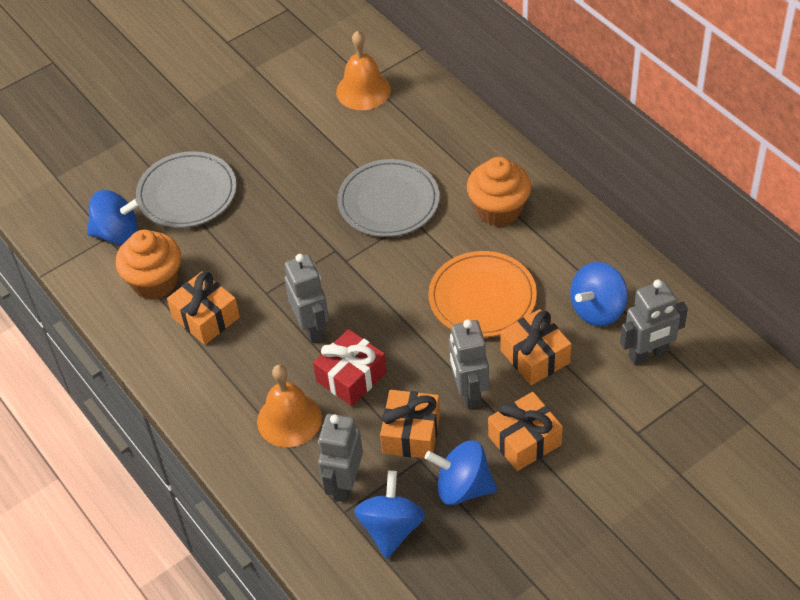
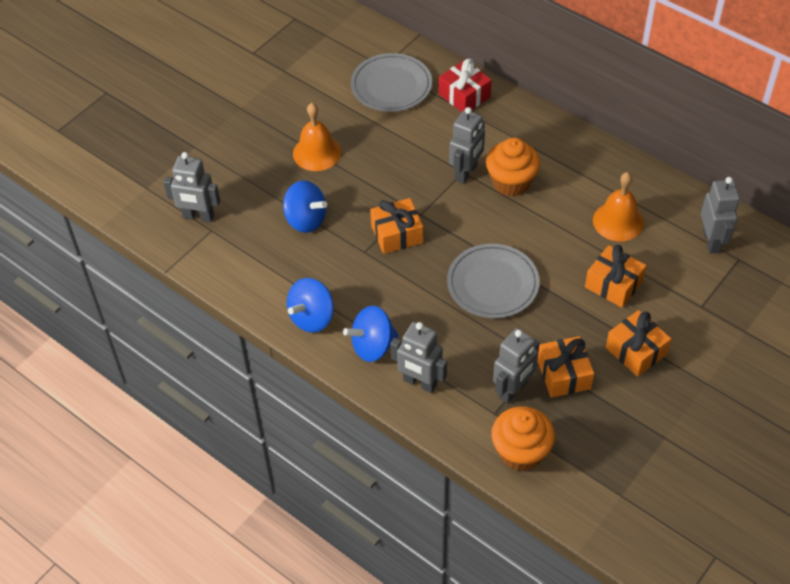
blue spinning top: 4 -> 3
grey robot: 4 -> 5
orange plate: 1 -> 0

